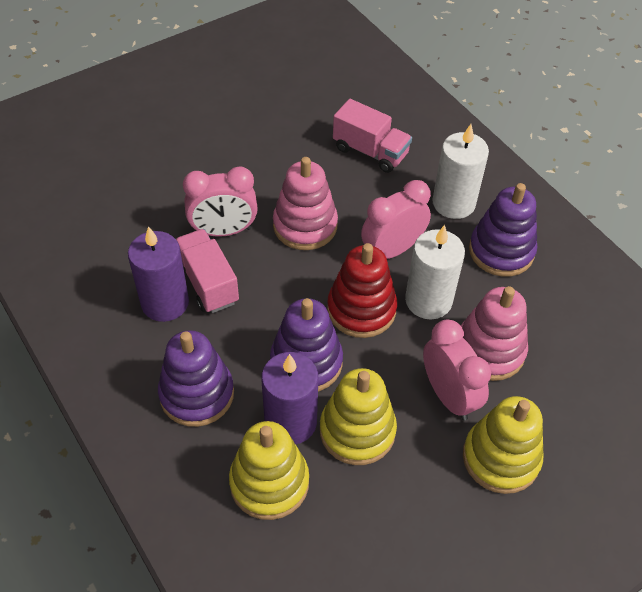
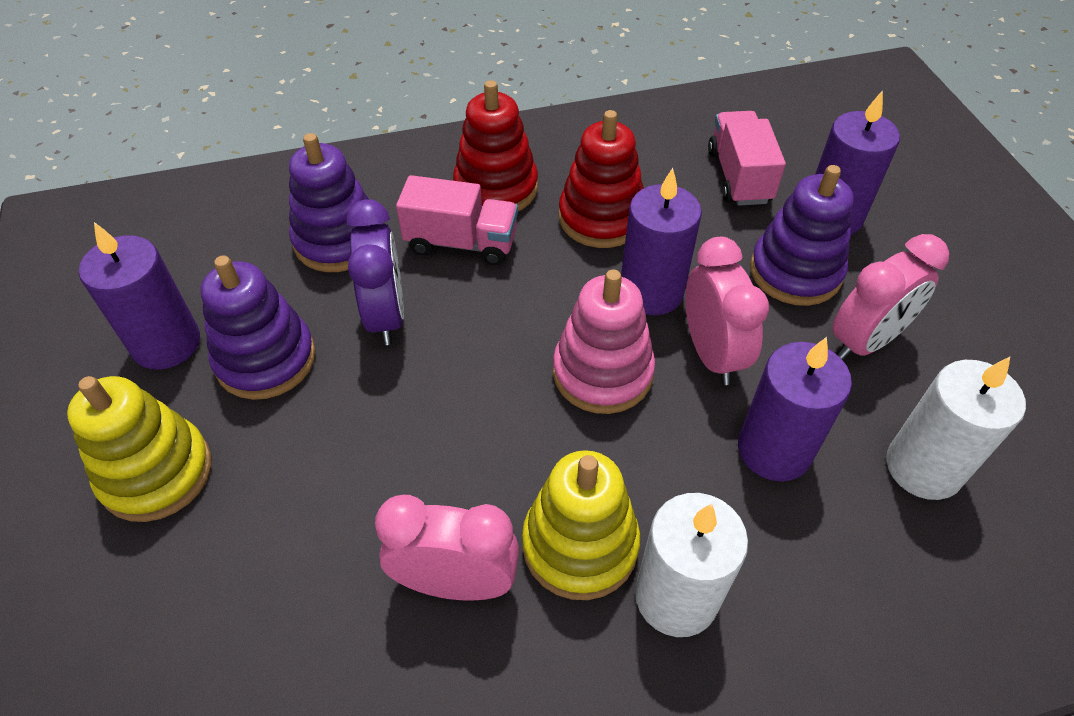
pink stacking toy: 2 -> 1
purple candle: 2 -> 4
purple clock: 0 -> 1
red stacking toy: 1 -> 2
yellow stacking toy: 3 -> 2

